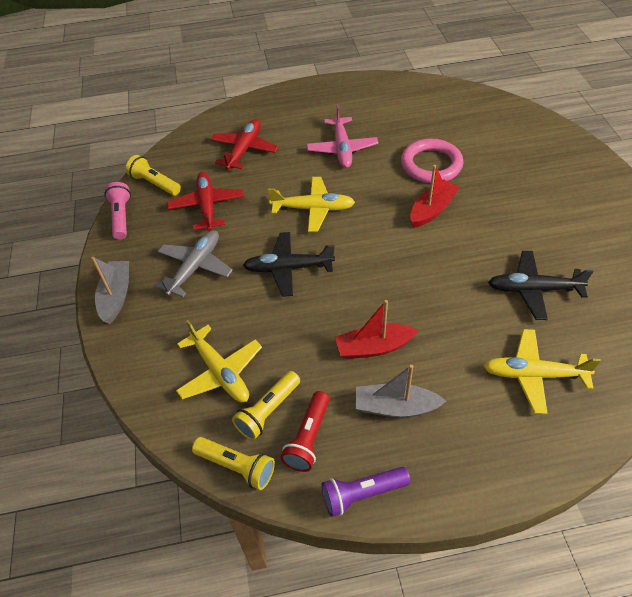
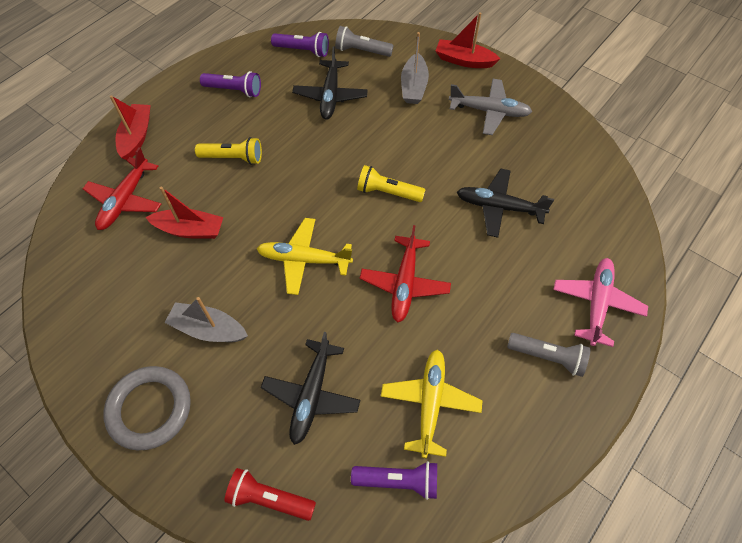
black plane: 2 -> 3
grey flashlight: 0 -> 2
grey ring: 0 -> 1
pink flashlight: 1 -> 0
pink ring: 1 -> 0
purple flashlight: 1 -> 3
red boat: 2 -> 3
yellow flashlight: 3 -> 2
yellow plane: 3 -> 2

